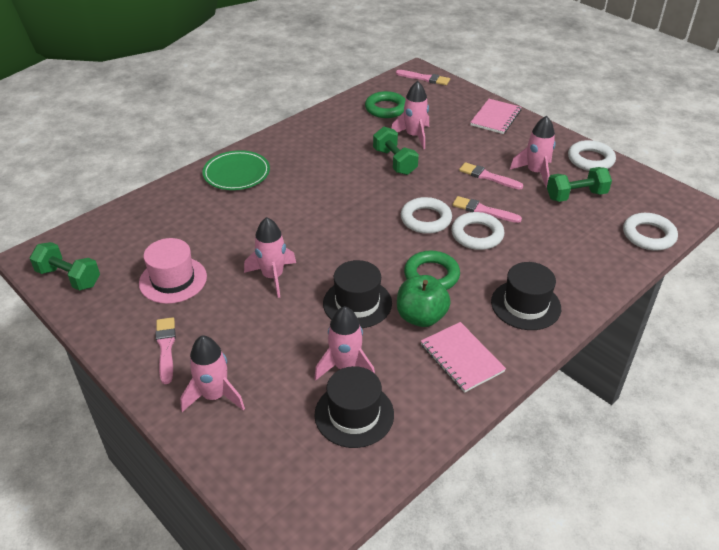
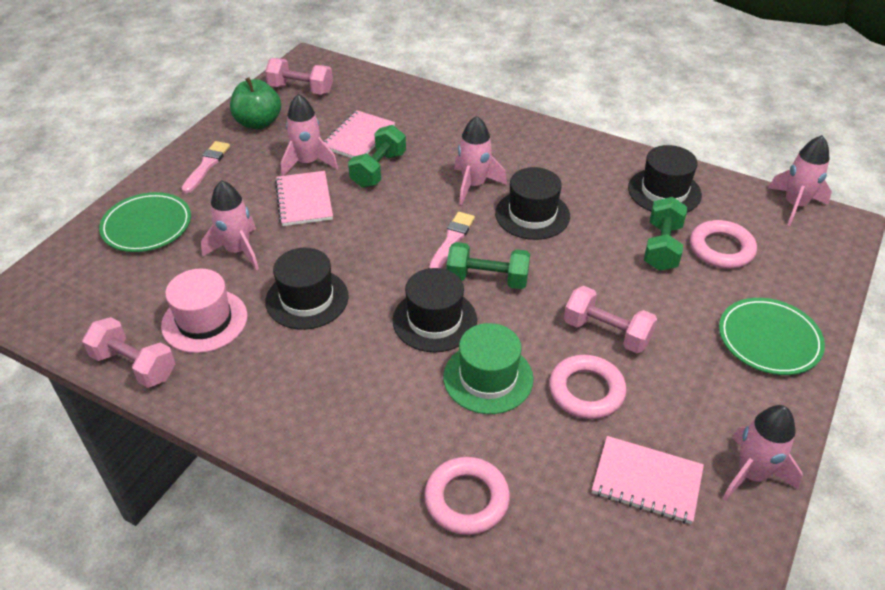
black hat: 3 -> 4
green hat: 0 -> 1
green plate: 1 -> 2
green ring: 2 -> 0
pink brush: 4 -> 2
pink dumbbell: 0 -> 3
pink notebook: 2 -> 3
pink ring: 0 -> 3
white ring: 4 -> 0

